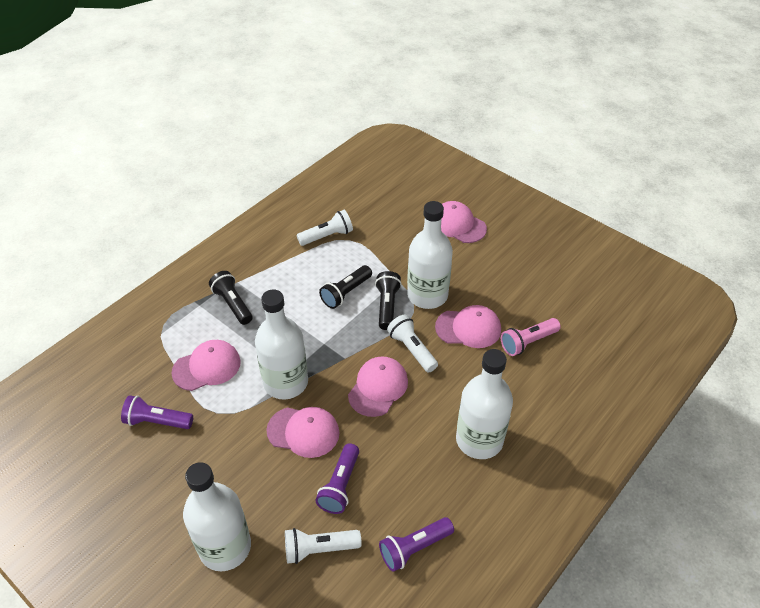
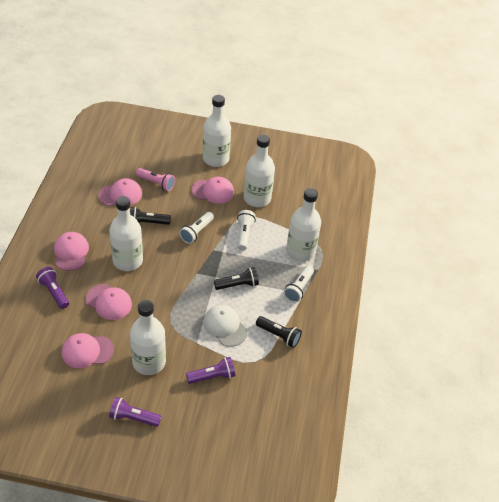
white bottle: 4 -> 5
white cap: 0 -> 1

